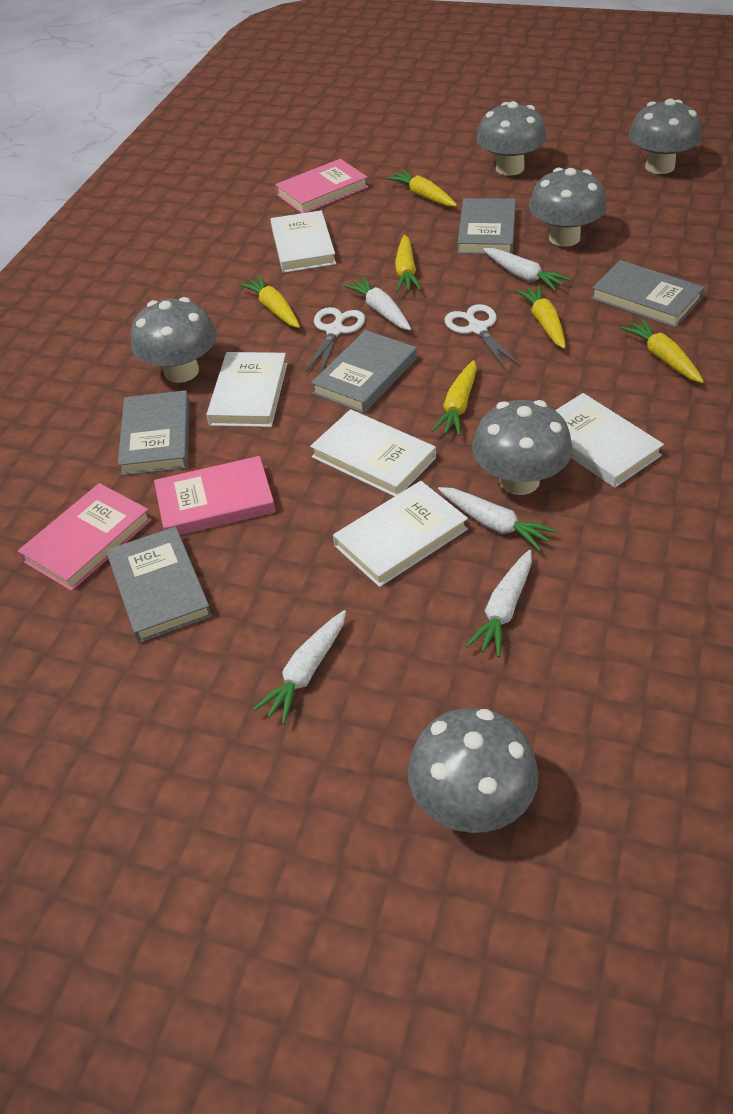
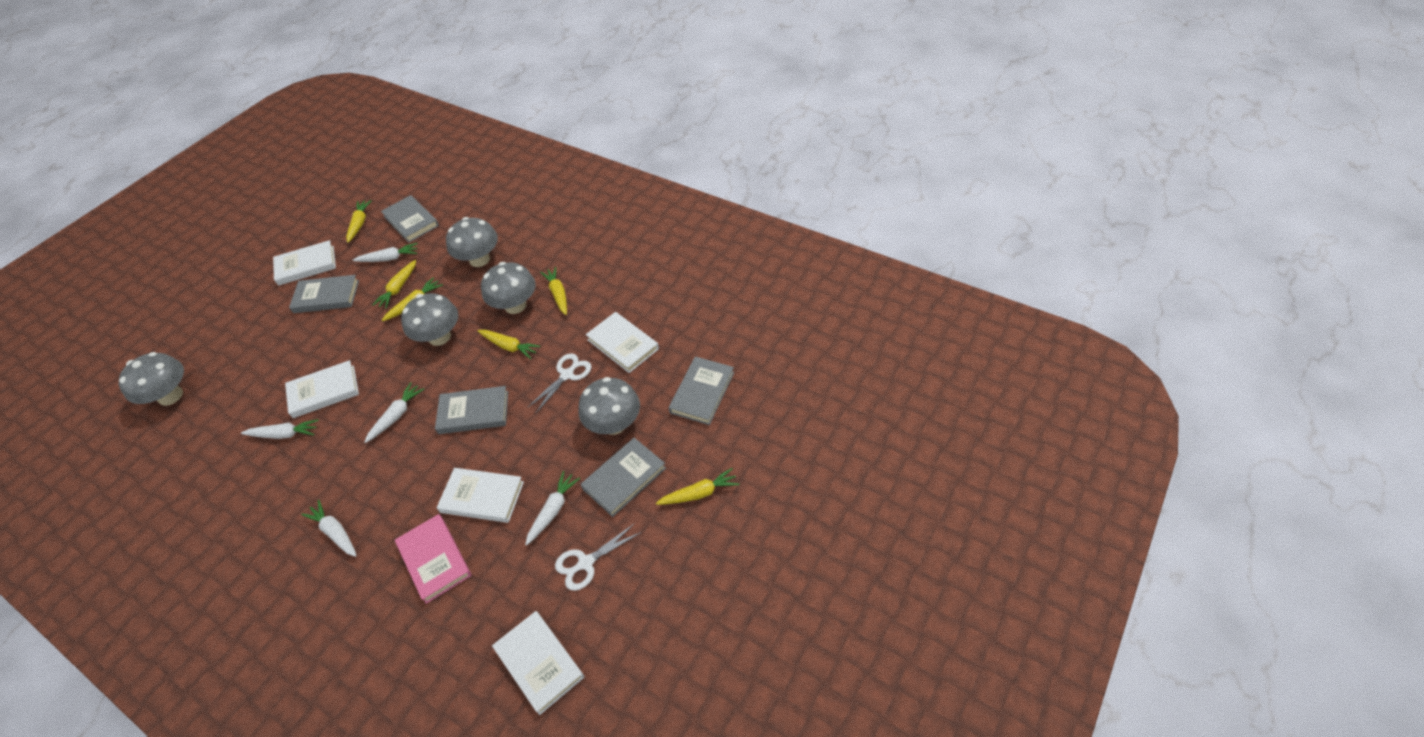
grey mushroom: 6 -> 5
pink book: 3 -> 1

